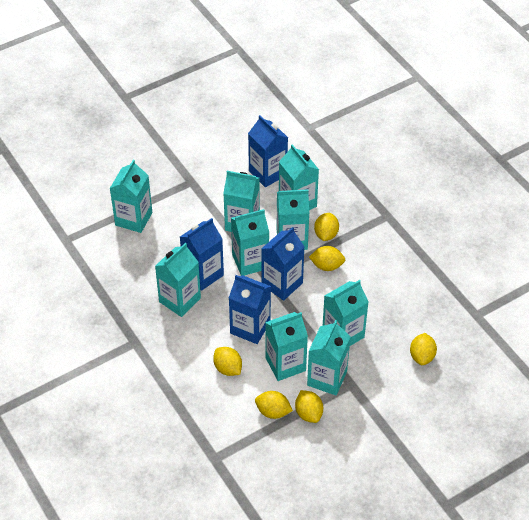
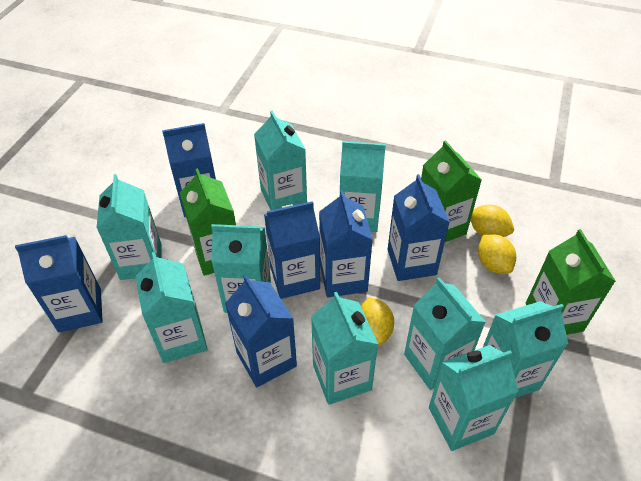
blue carton: 4 -> 6
green carton: 0 -> 3
yellow lemon: 6 -> 3

